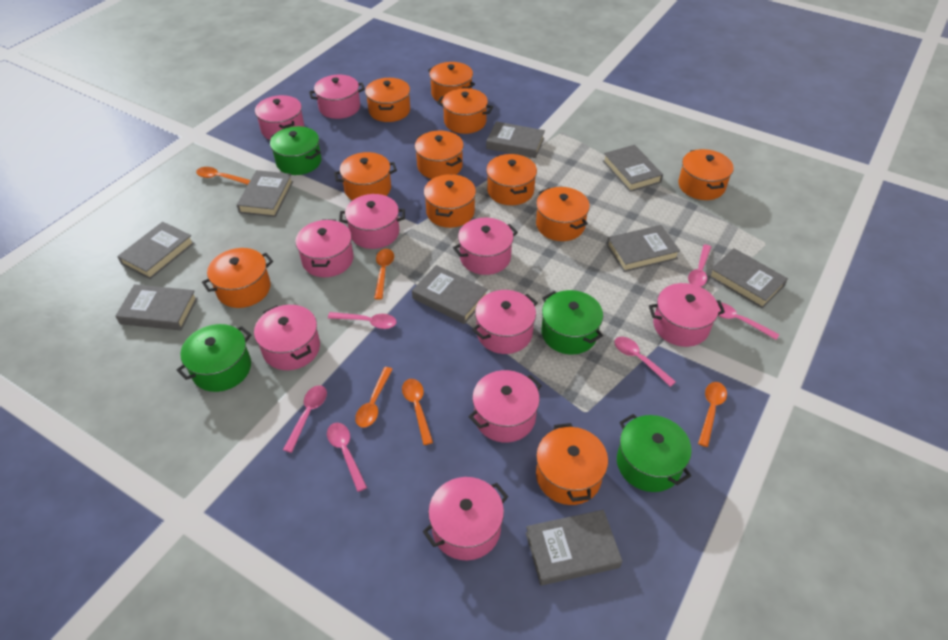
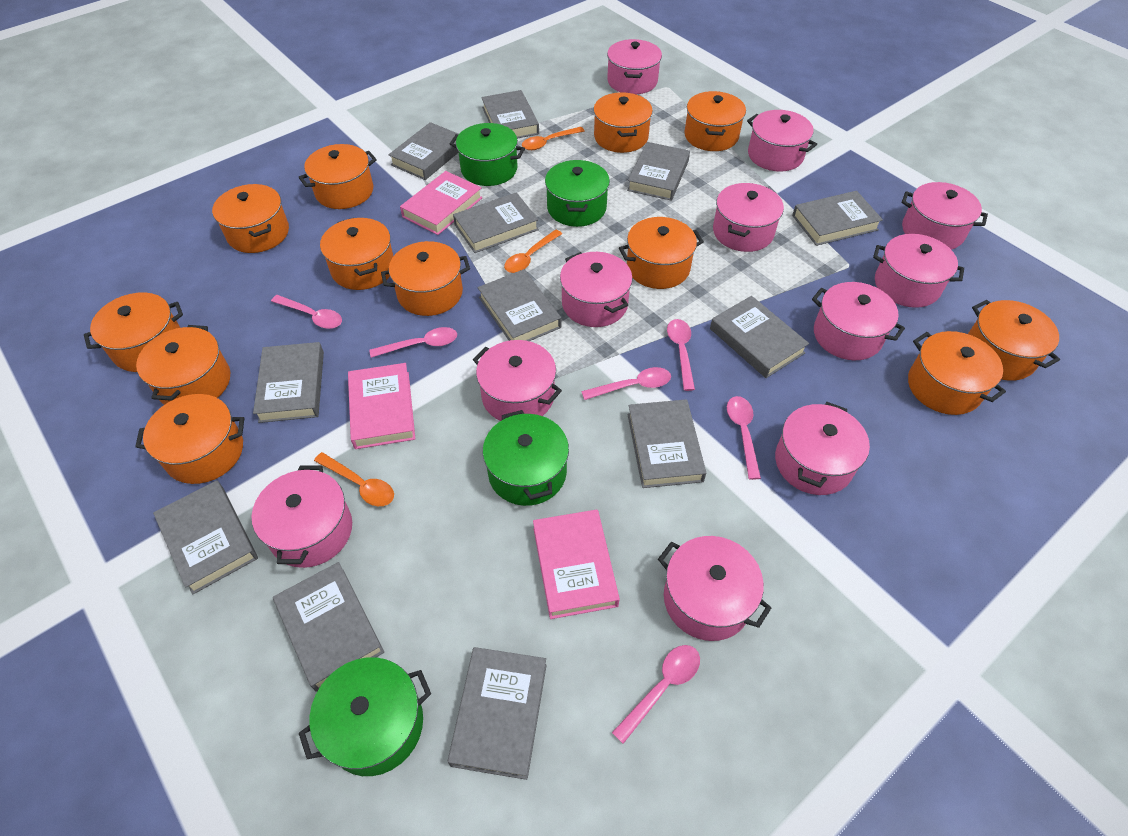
grey book: 9 -> 12
orange pot: 11 -> 12
orange spoon: 5 -> 3
pink book: 0 -> 3
pink pot: 10 -> 11

